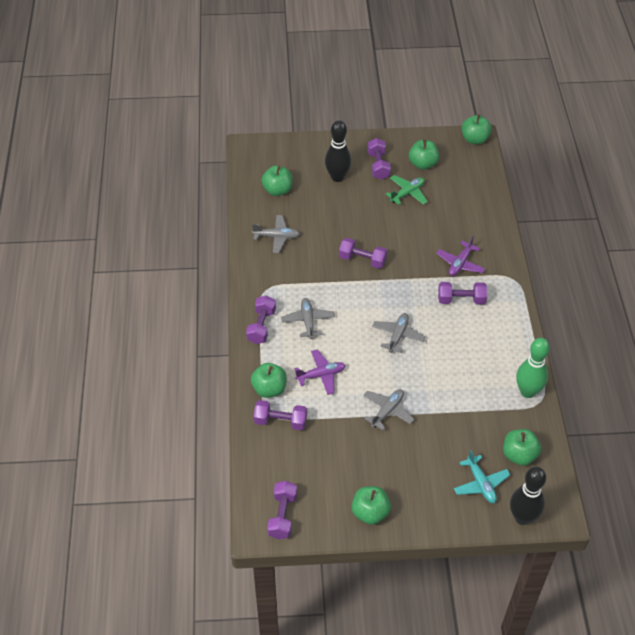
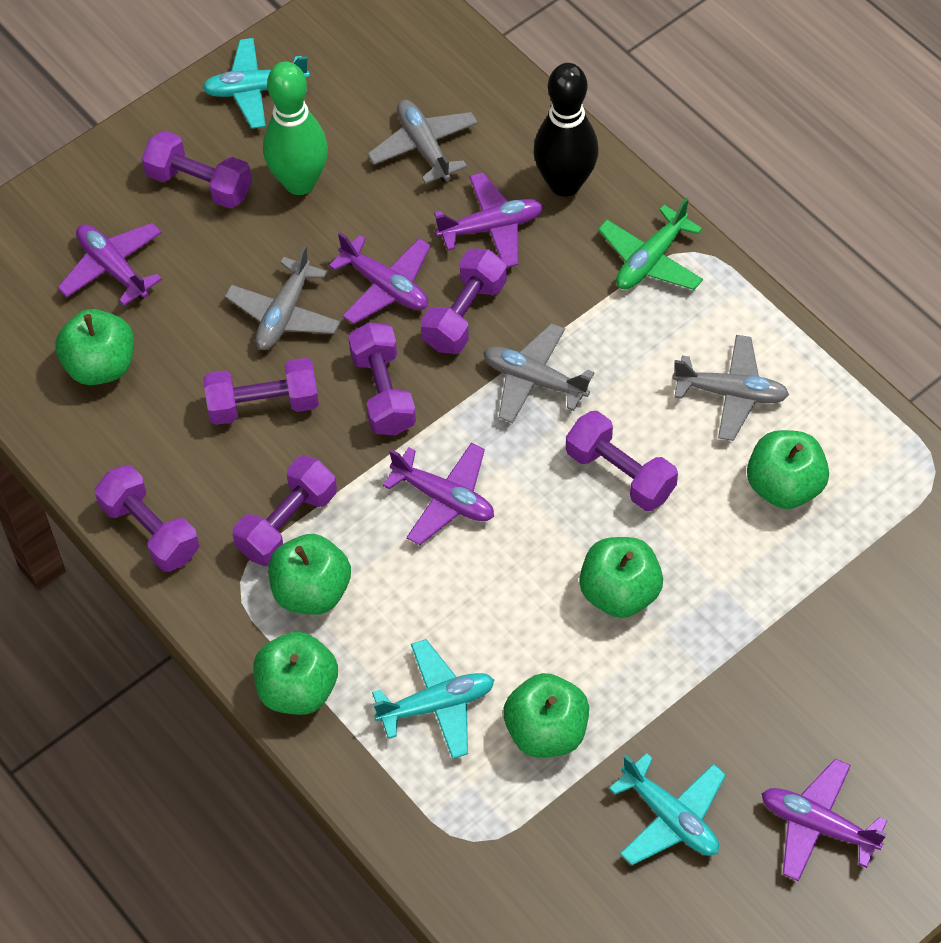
black bowling pin: 2 -> 1
purple dumbbell: 6 -> 7
purple plane: 2 -> 5
turquoise plane: 1 -> 3

